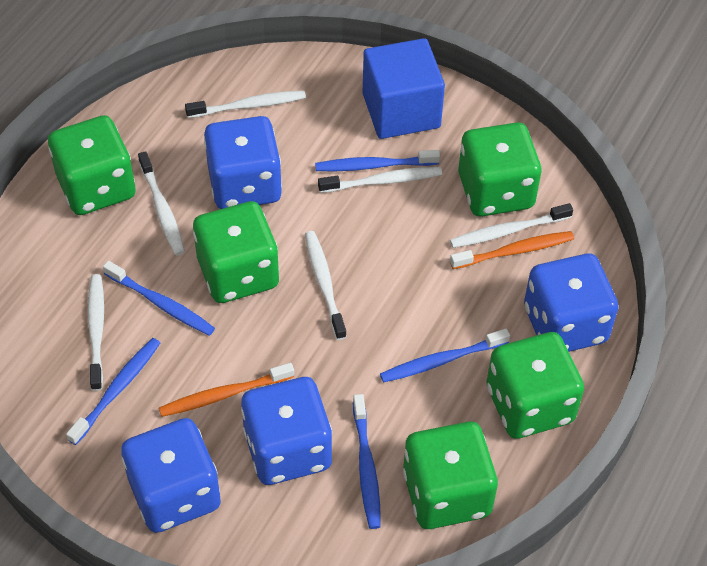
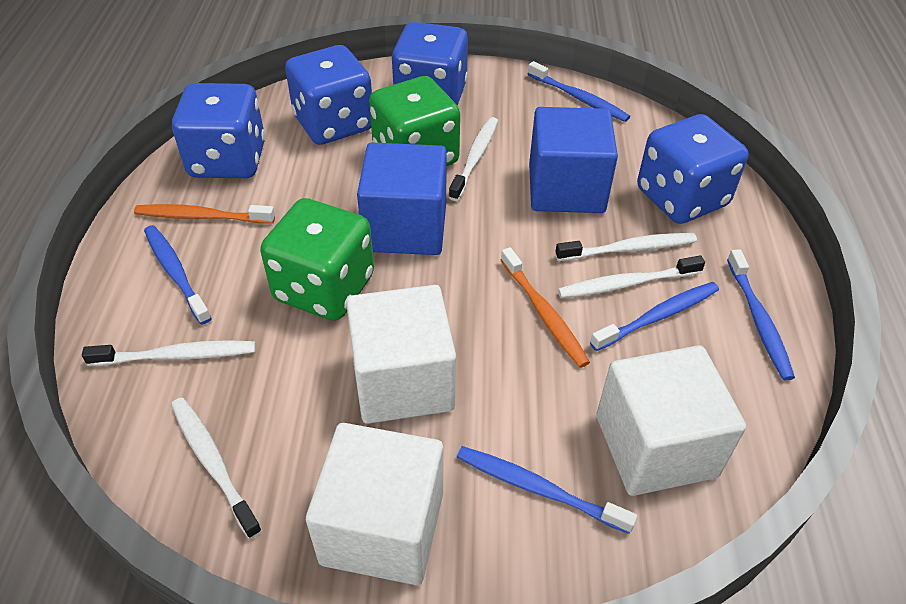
blue cube: 1 -> 2
green dice: 5 -> 2
white cube: 0 -> 3
white toothbrush: 6 -> 5

